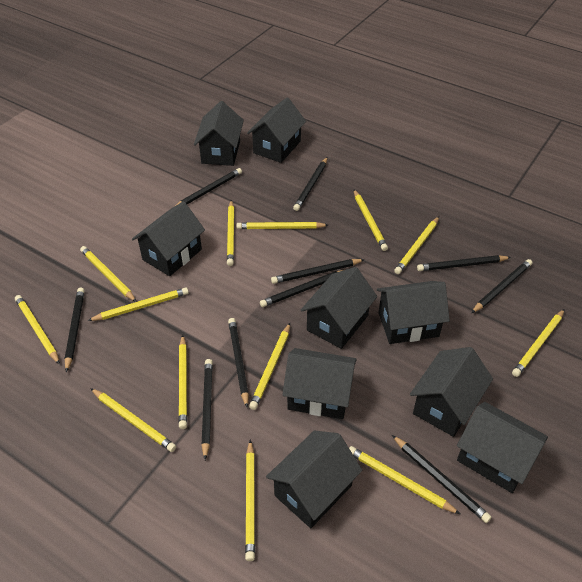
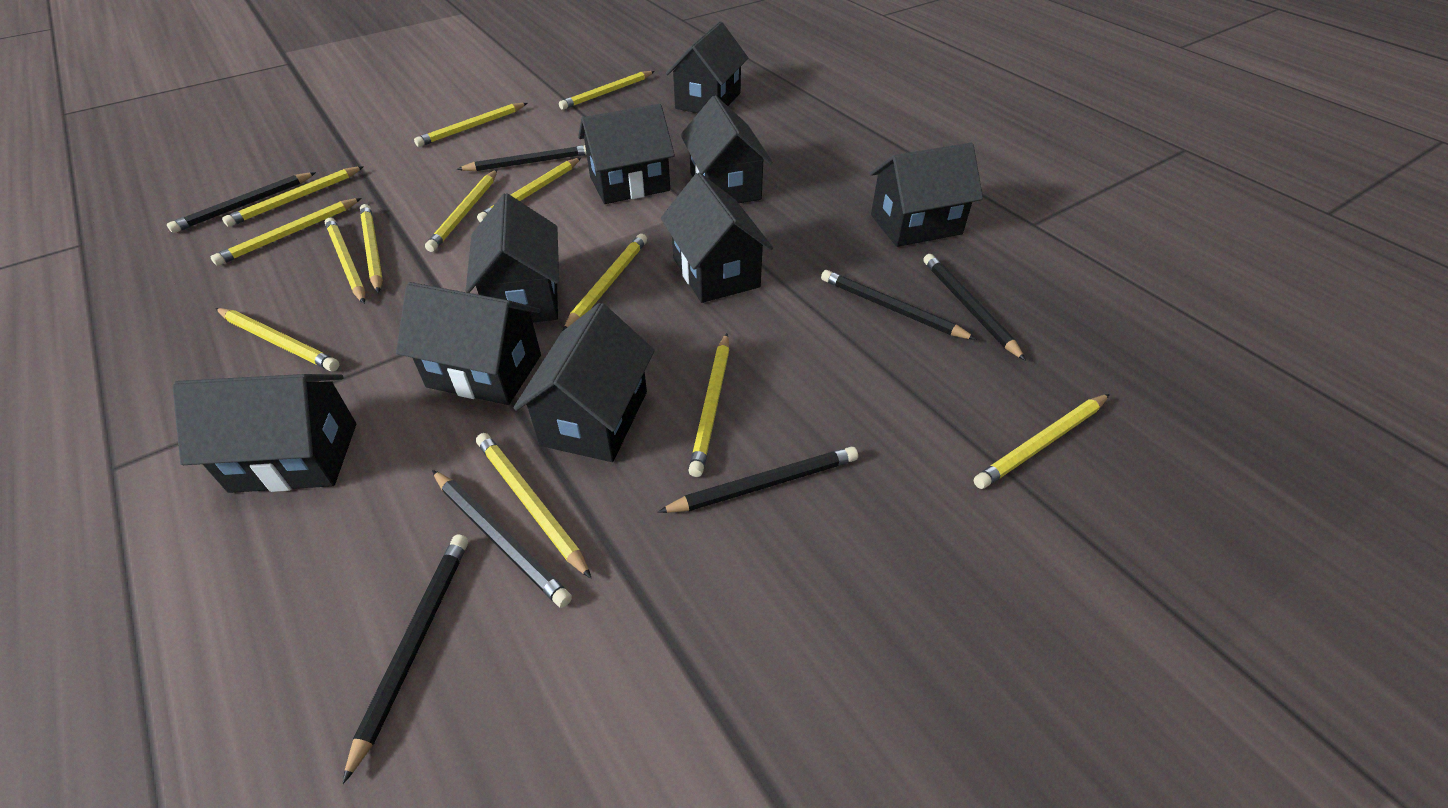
black pencil: 10 -> 7

